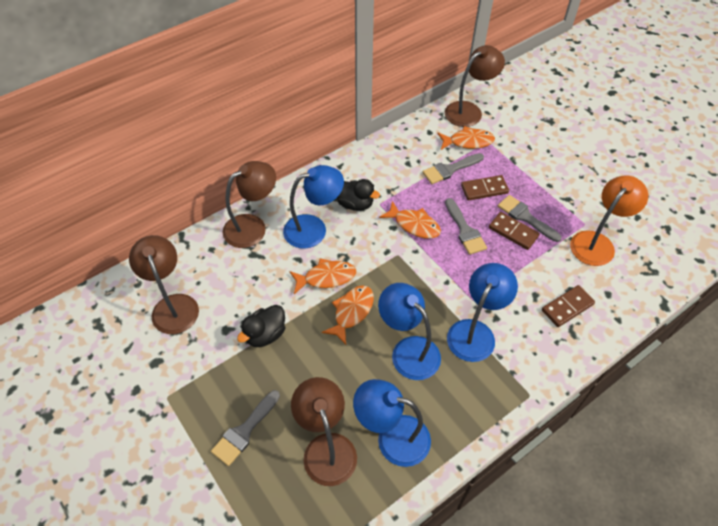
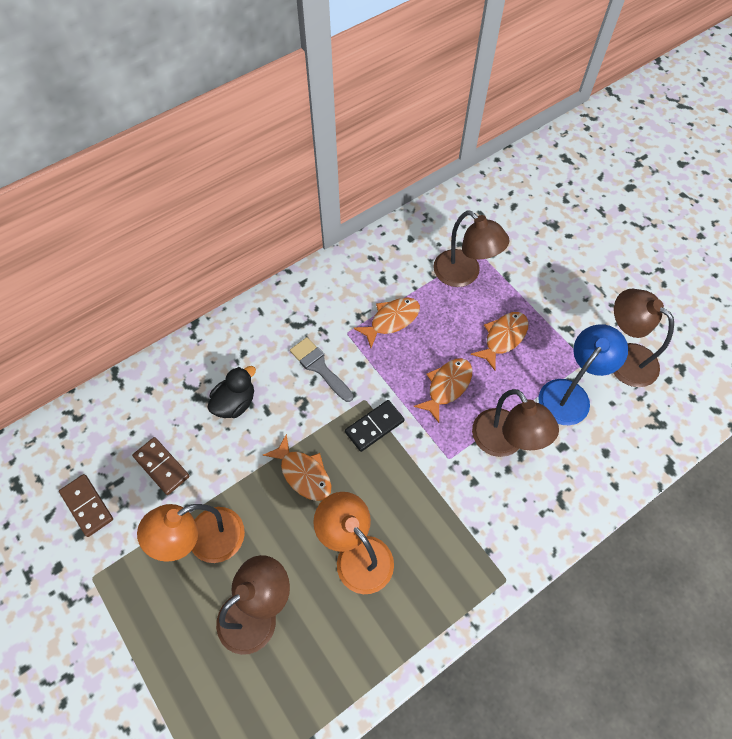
black domino: 0 -> 1
black duck: 2 -> 1
blue lamp: 4 -> 1
brown domino: 3 -> 2
grey brush: 4 -> 1
orange lamp: 1 -> 2

